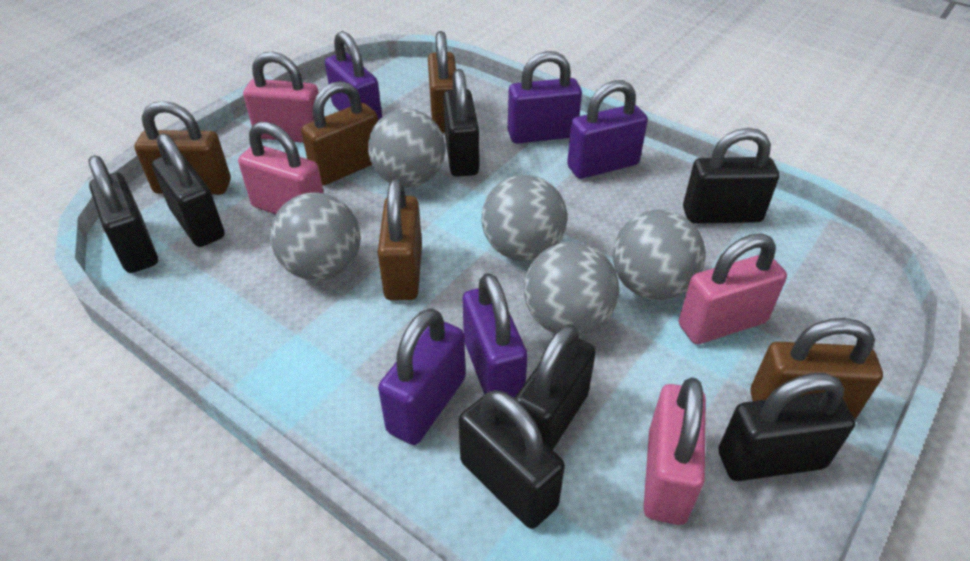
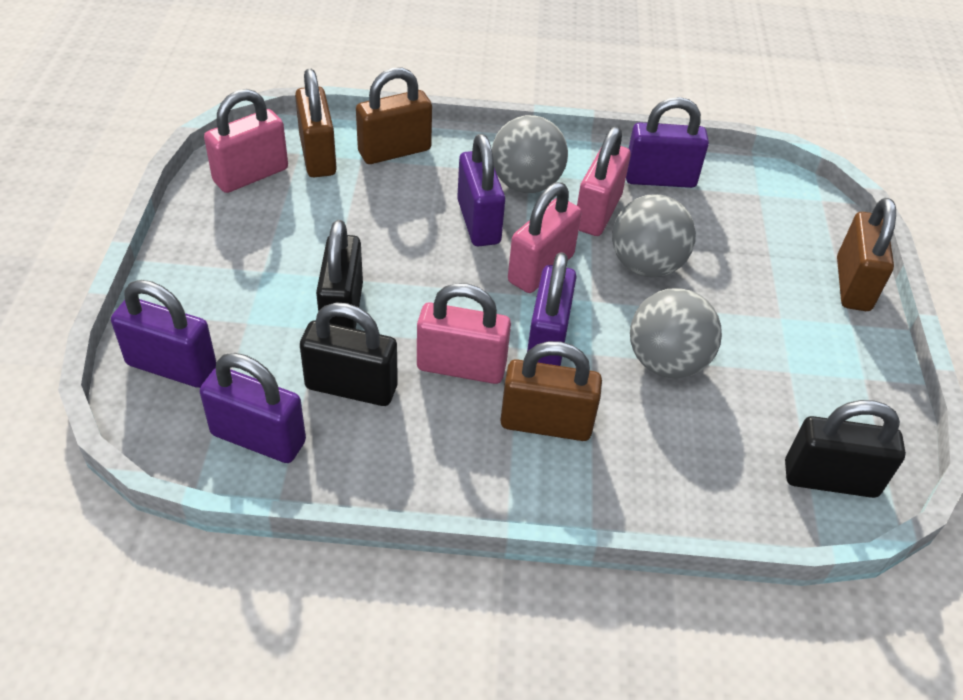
black padlock: 7 -> 3
brown padlock: 5 -> 4
grey ball: 5 -> 3

